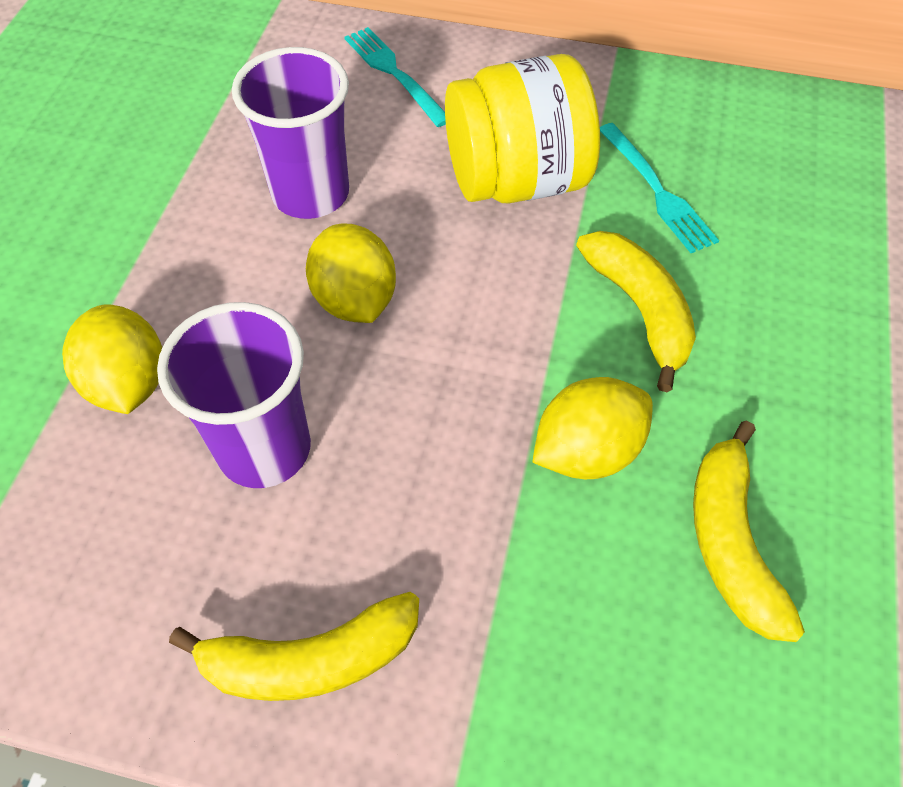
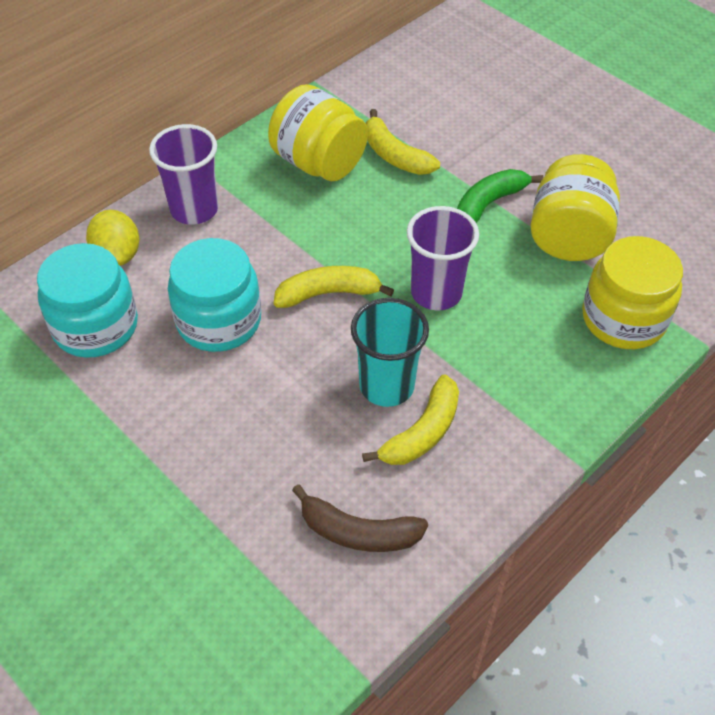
brown banana: 0 -> 1
green banana: 0 -> 1
turquoise cup: 0 -> 1
turquoise fork: 2 -> 0
turquoise jar: 0 -> 2
yellow jar: 1 -> 3
yellow lemon: 3 -> 1

